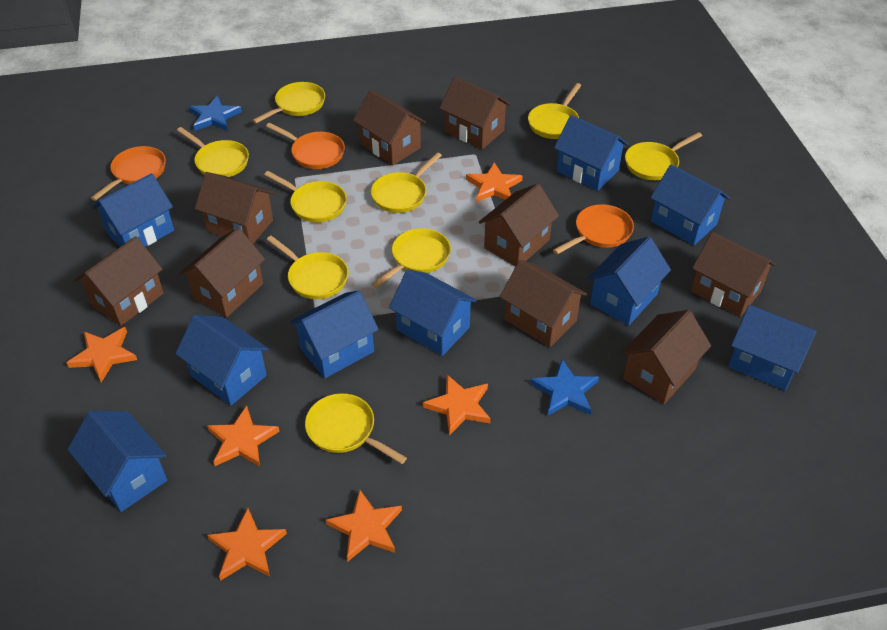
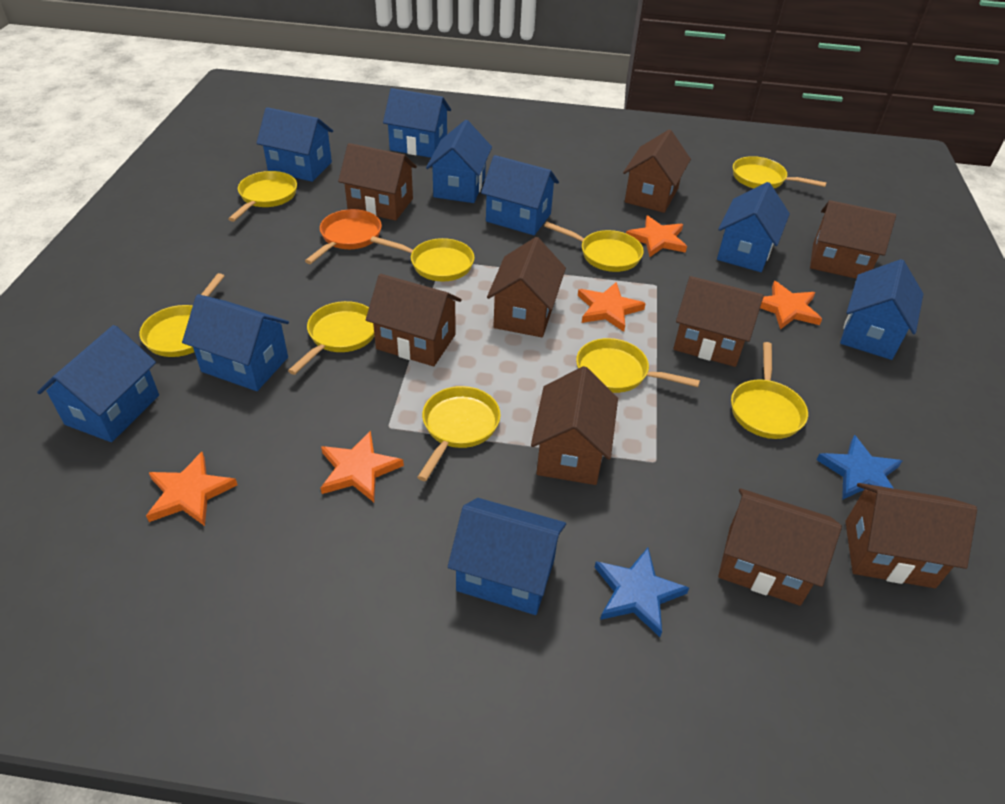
orange pan: 3 -> 1
orange star: 6 -> 5

